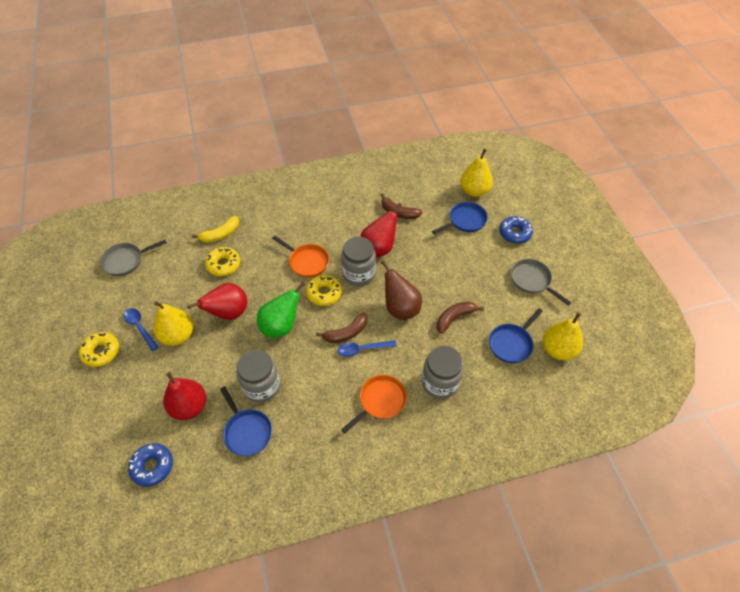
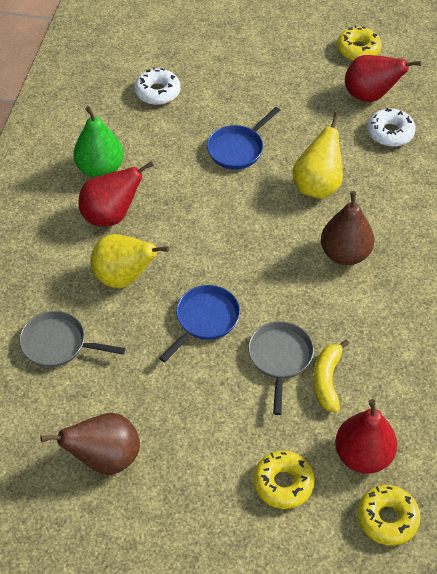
blue donut: 2 -> 0
blue pan: 3 -> 2
blue spoon: 2 -> 0
brown banana: 3 -> 0
brown pear: 1 -> 2
grey jar: 3 -> 0
orange pan: 2 -> 0
white donut: 0 -> 2
yellow pear: 3 -> 2

